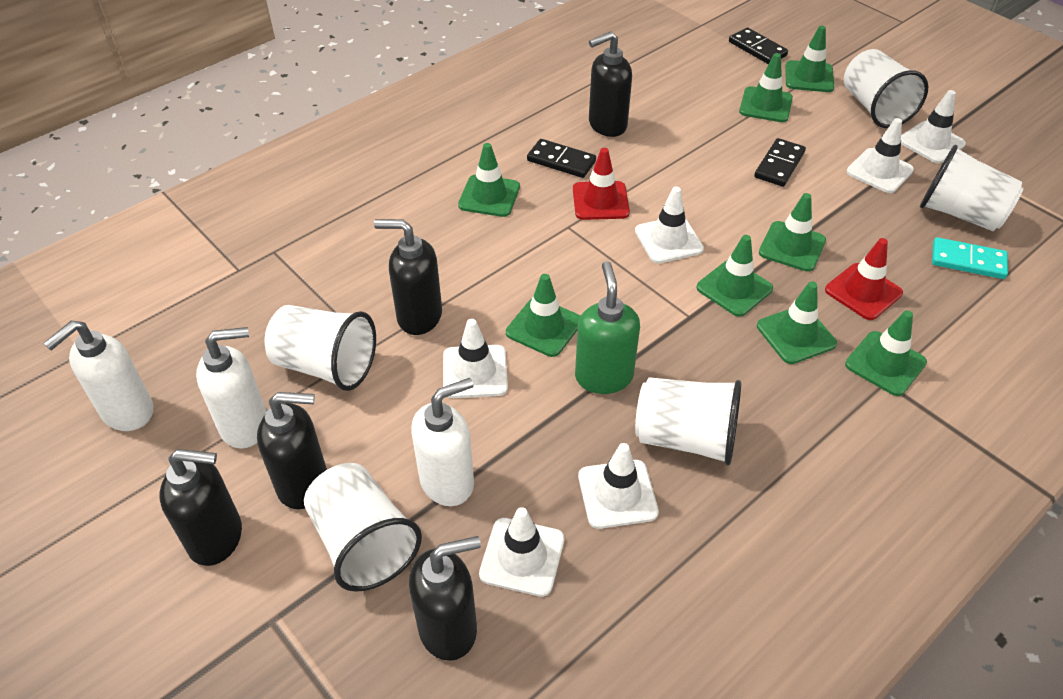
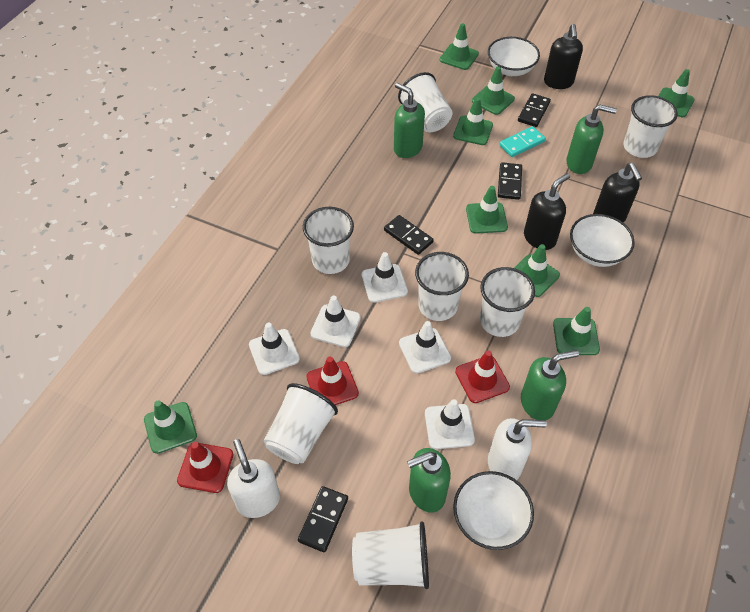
black domino: 3 -> 4
black soap dispenser: 5 -> 3
green soap dispenser: 1 -> 4
red traffic cone: 2 -> 3
white bowl: 0 -> 3
white cup: 5 -> 7
white soap dispenser: 3 -> 2
white traffic cone: 6 -> 5

